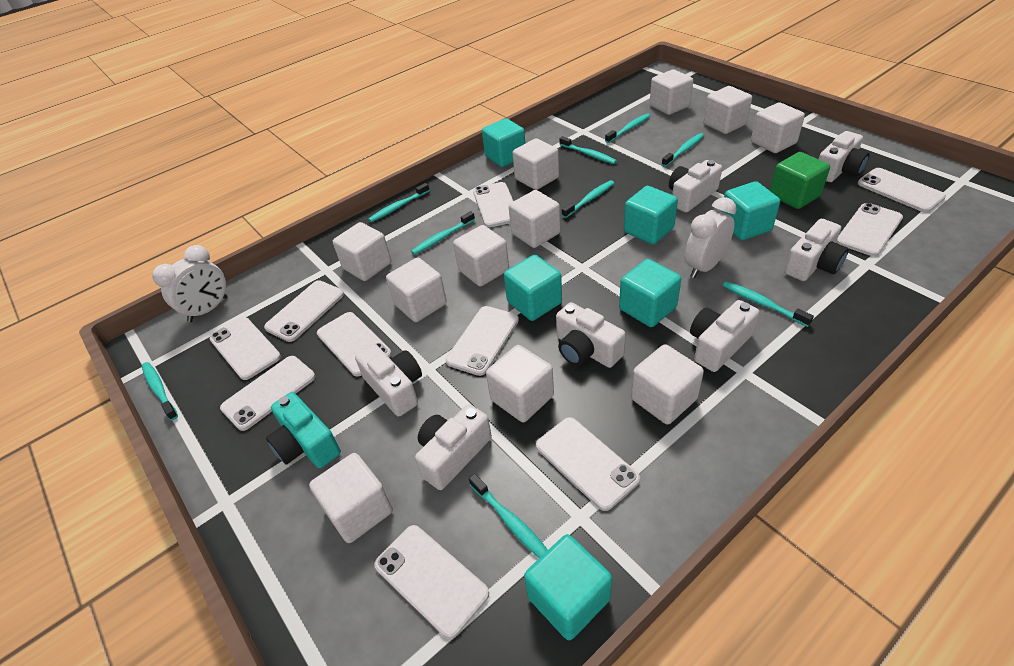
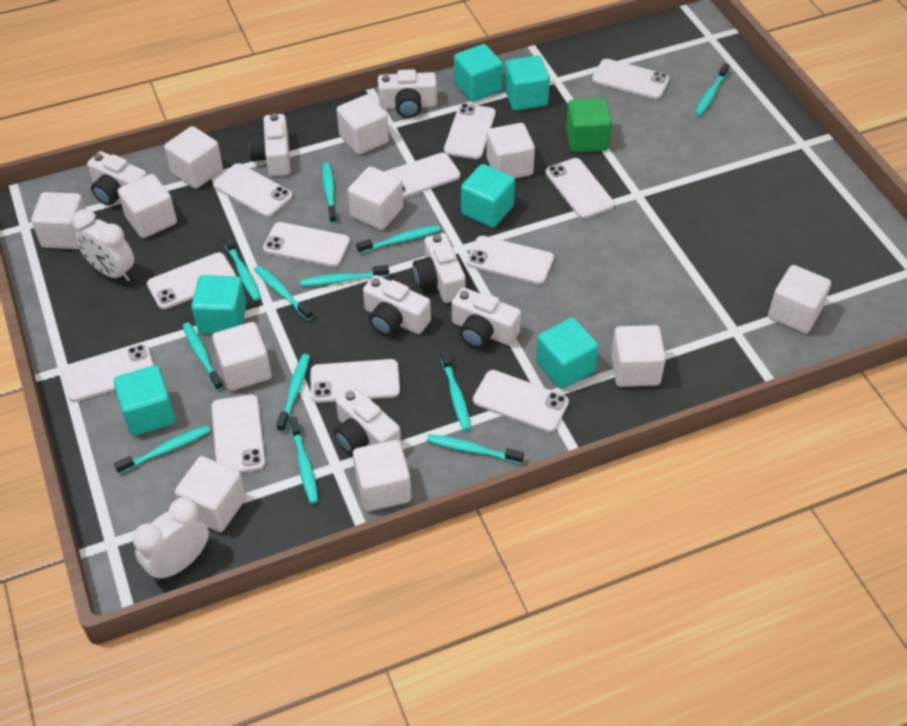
turquoise camera: 1 -> 0
turquoise toothbrush: 9 -> 12
white phone: 10 -> 12

